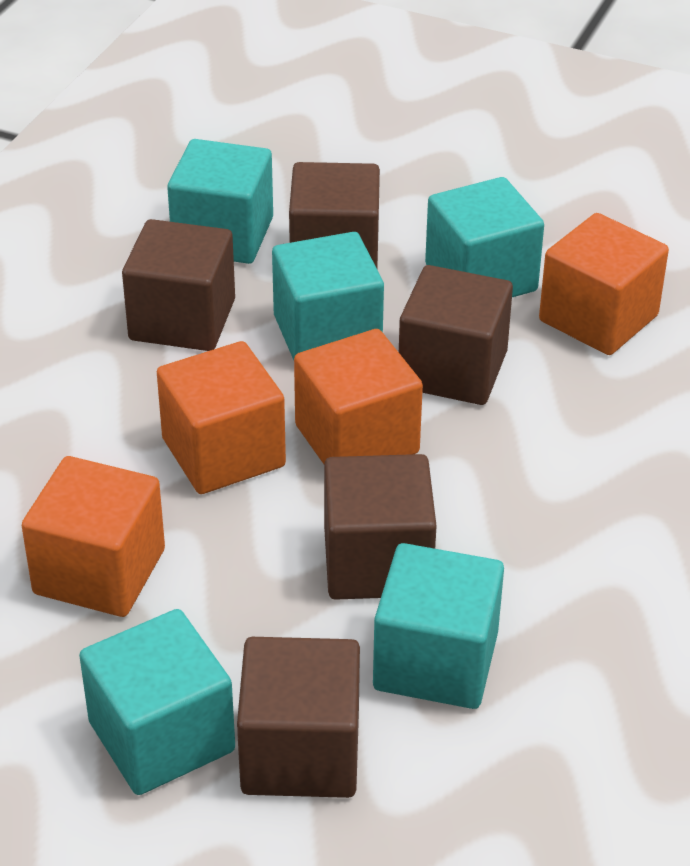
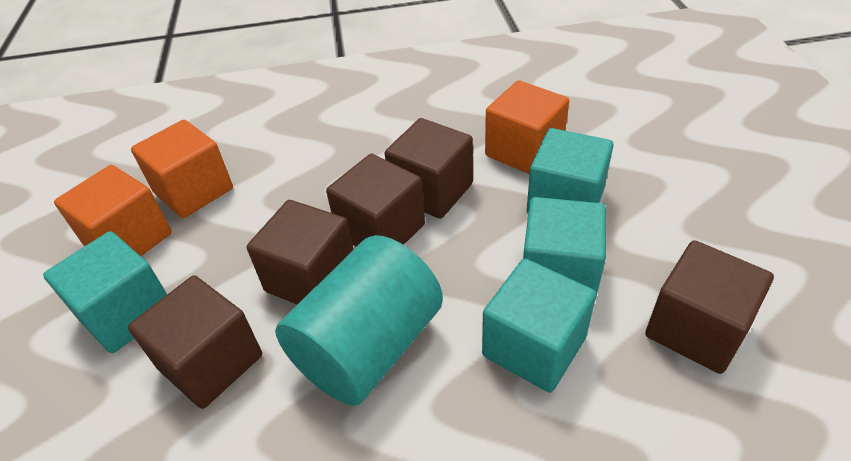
orange cube: 4 -> 3
turquoise cube: 5 -> 4
turquoise cylinder: 0 -> 1

